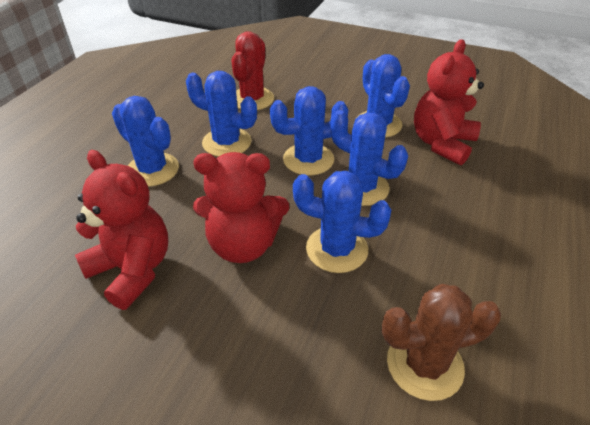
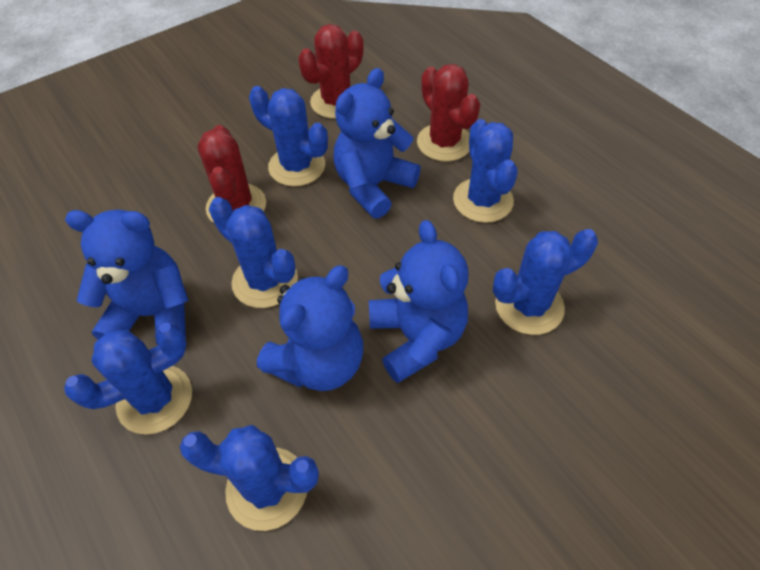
blue teddy bear: 0 -> 4
brown cactus: 1 -> 0
red cactus: 1 -> 3
red teddy bear: 3 -> 0

